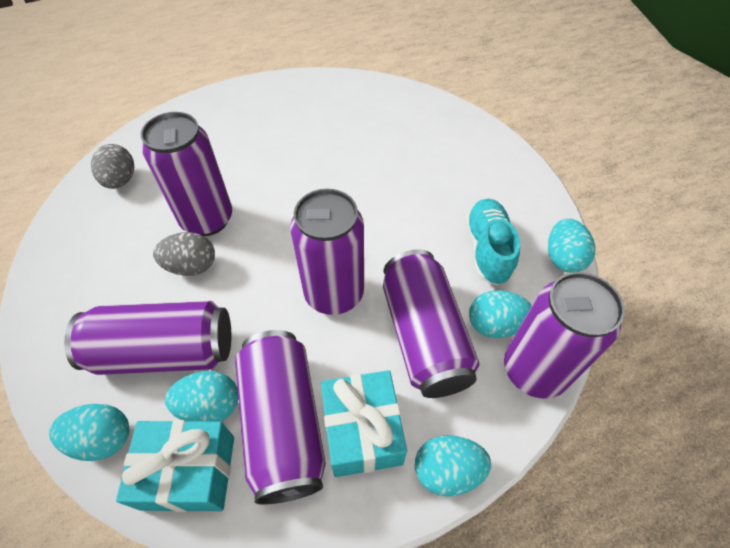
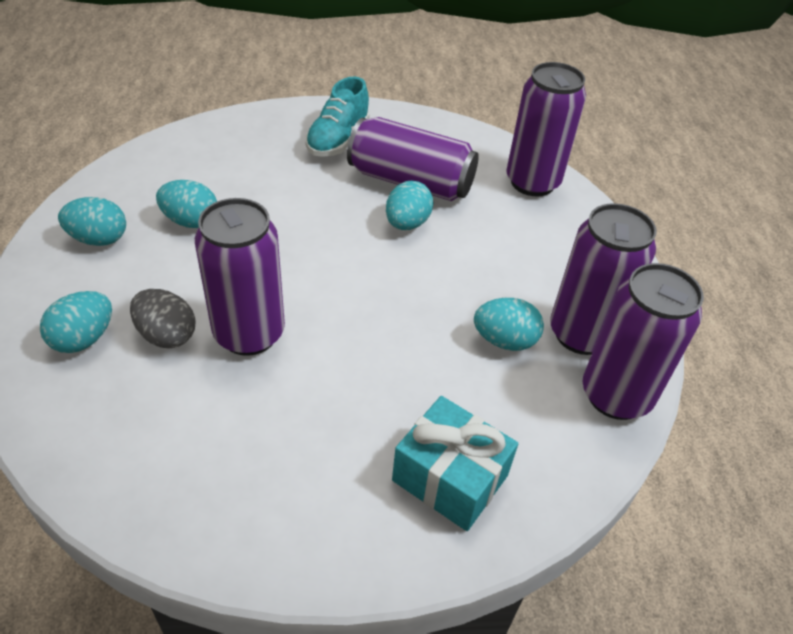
grey egg: 2 -> 1
purple can: 6 -> 5
turquoise gift: 2 -> 1

